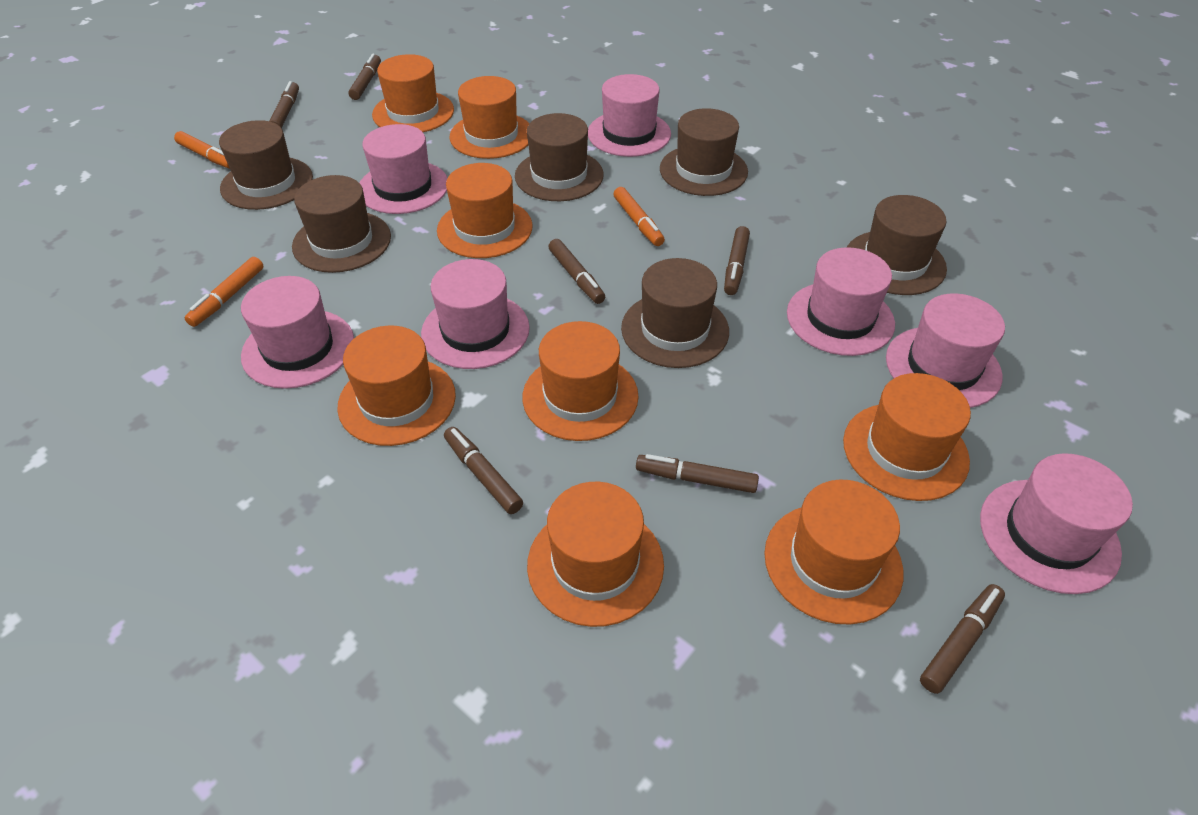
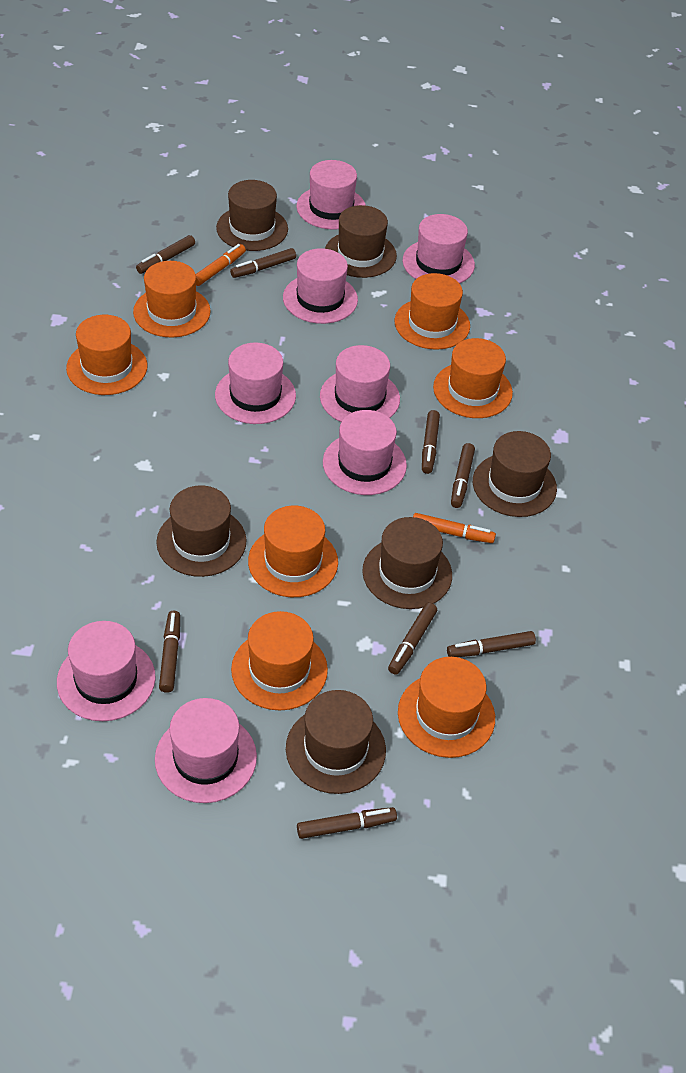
brown marker: 7 -> 8
orange hat: 8 -> 7
orange marker: 3 -> 2
pink hat: 7 -> 8

